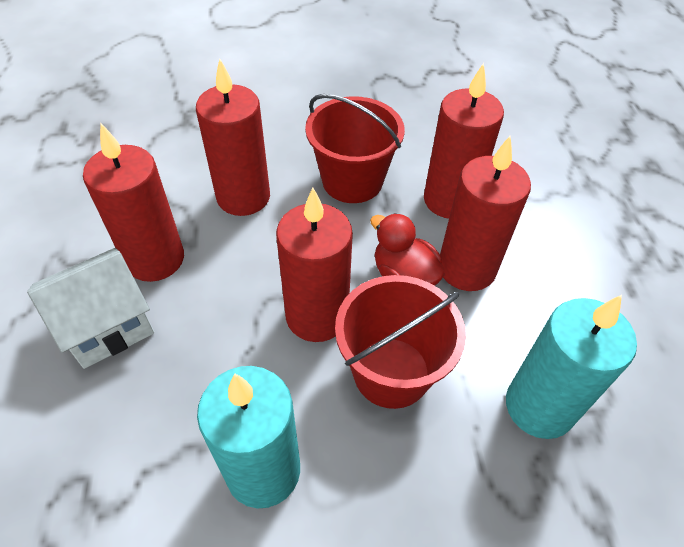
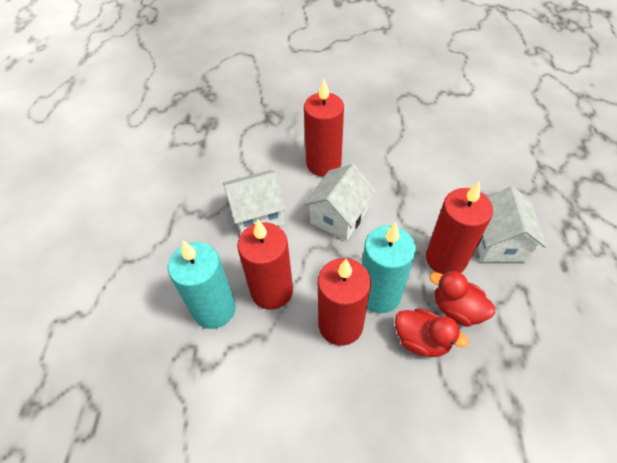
red bucket: 2 -> 0
red candle: 5 -> 4
red duck: 1 -> 2
white house: 1 -> 3

